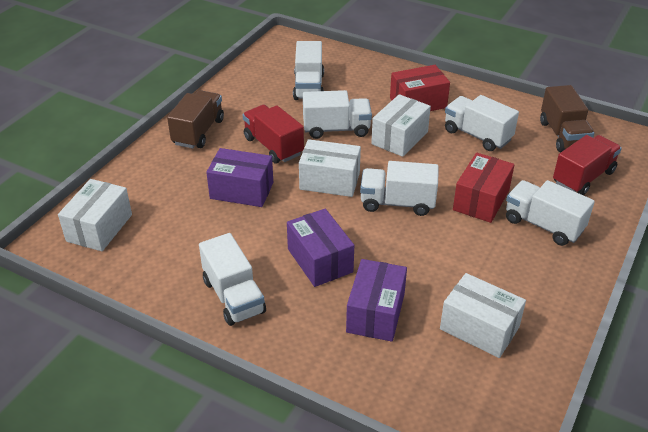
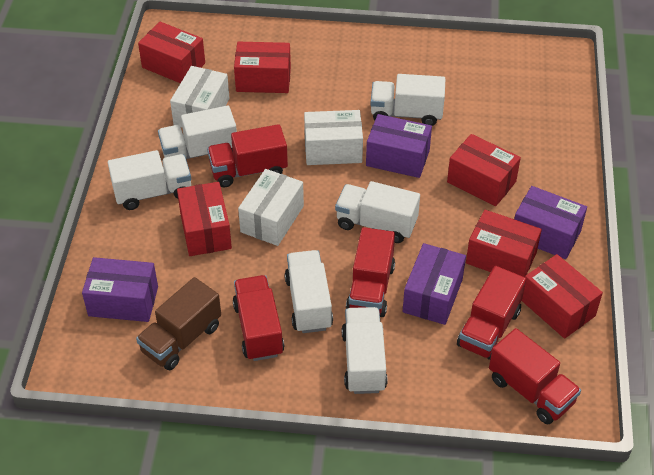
brown truck: 2 -> 1
purple box: 3 -> 4
red box: 2 -> 6
red truck: 2 -> 5
white box: 4 -> 3

